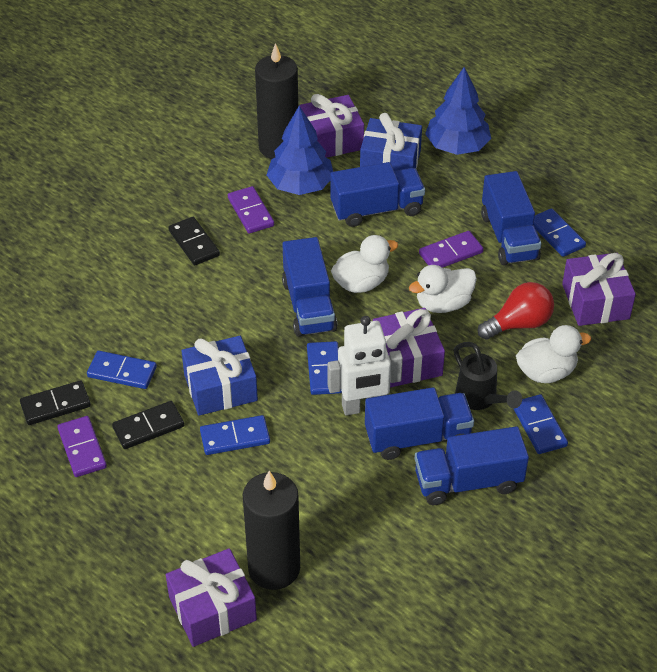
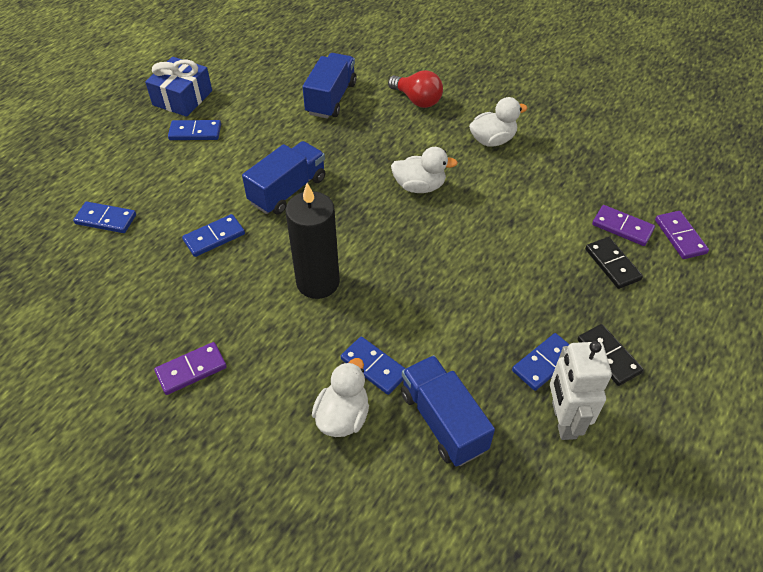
black candle: 2 -> 1
black domino: 3 -> 2
black watering can: 1 -> 0
blue gift: 2 -> 1
blue tree: 2 -> 0
blue truck: 5 -> 3
purple gift: 4 -> 0

